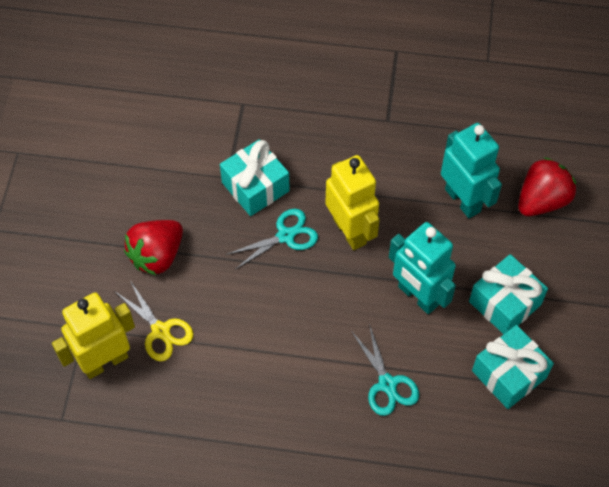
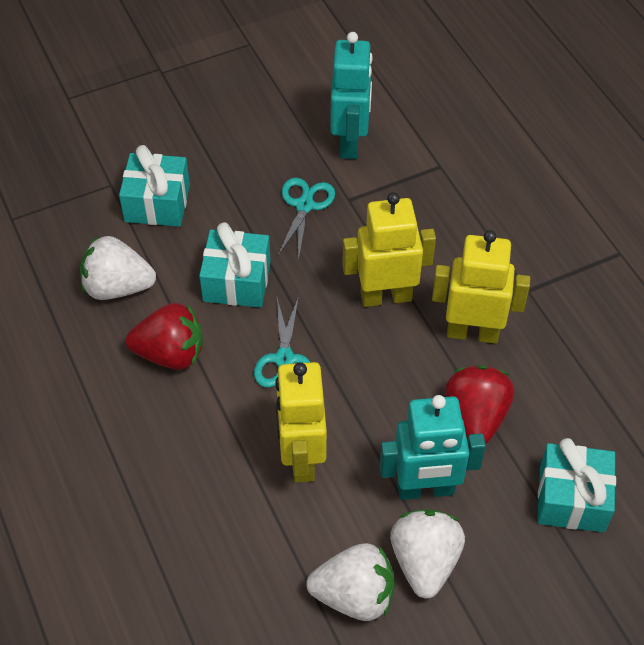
white strawberry: 0 -> 3
yellow robot: 2 -> 3
yellow scissors: 1 -> 0

